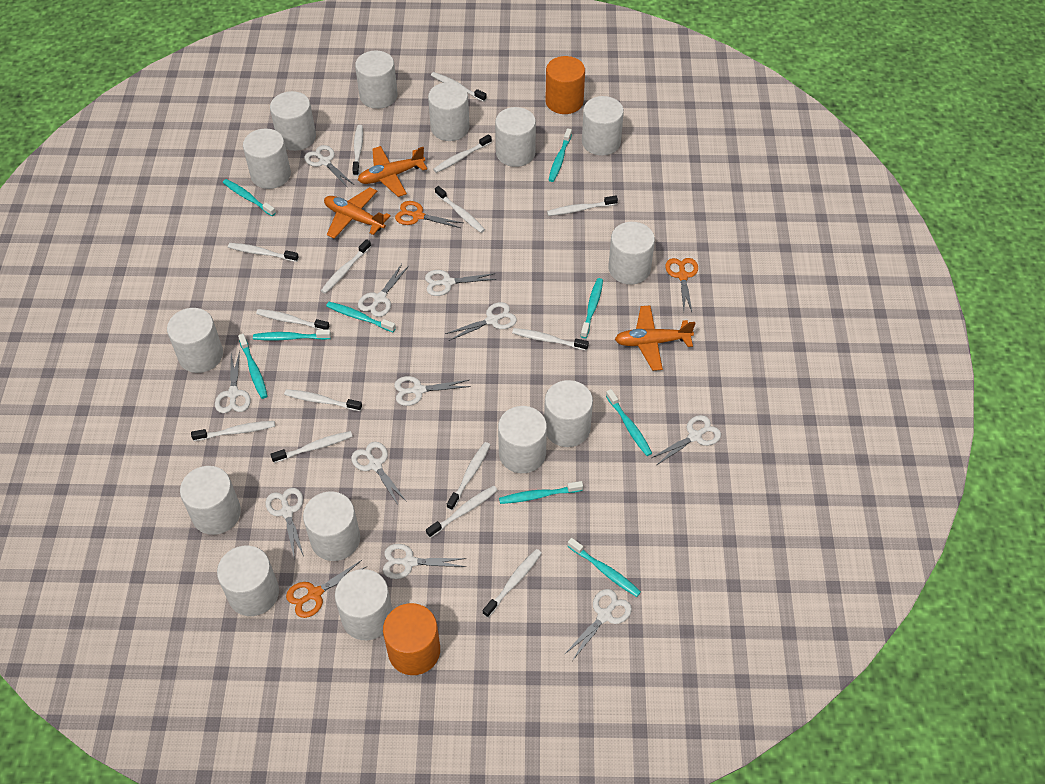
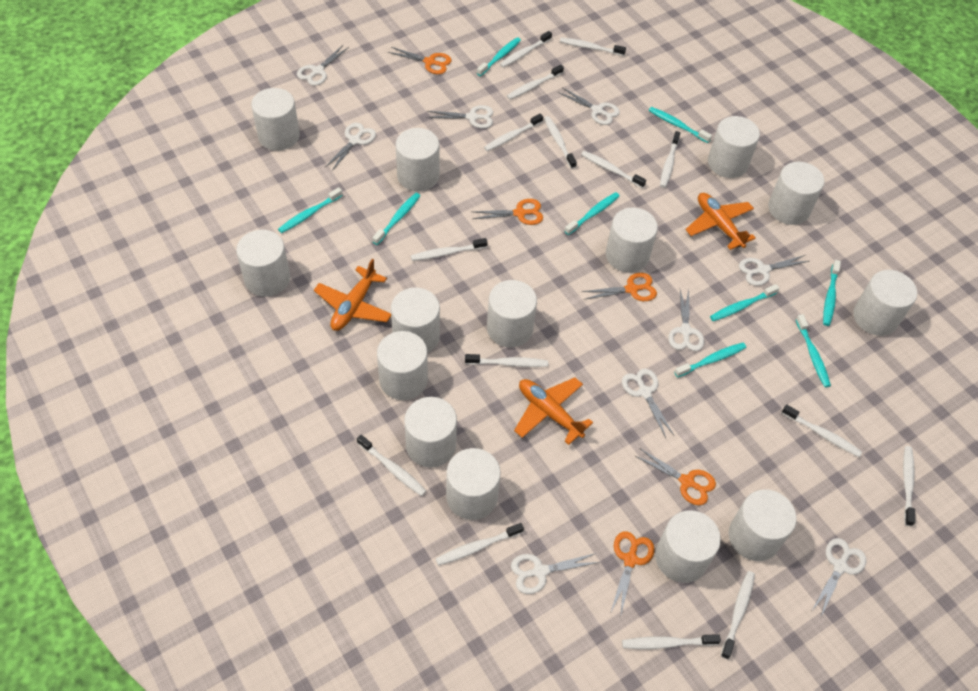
orange cylinder: 2 -> 0
orange scissors: 3 -> 5
white scissors: 11 -> 9

